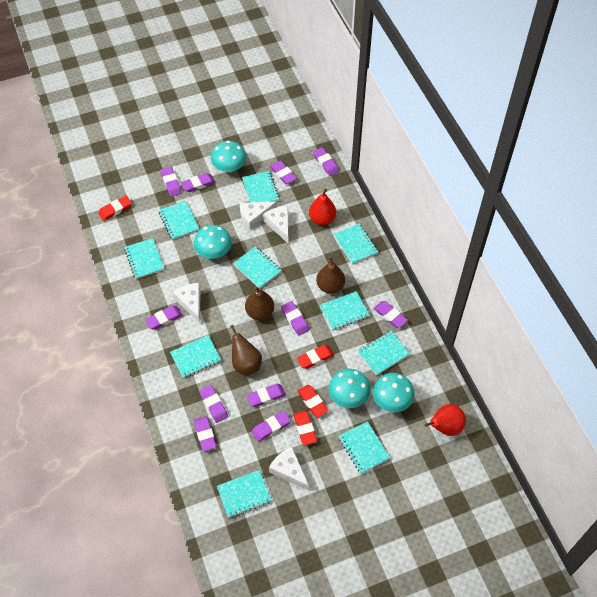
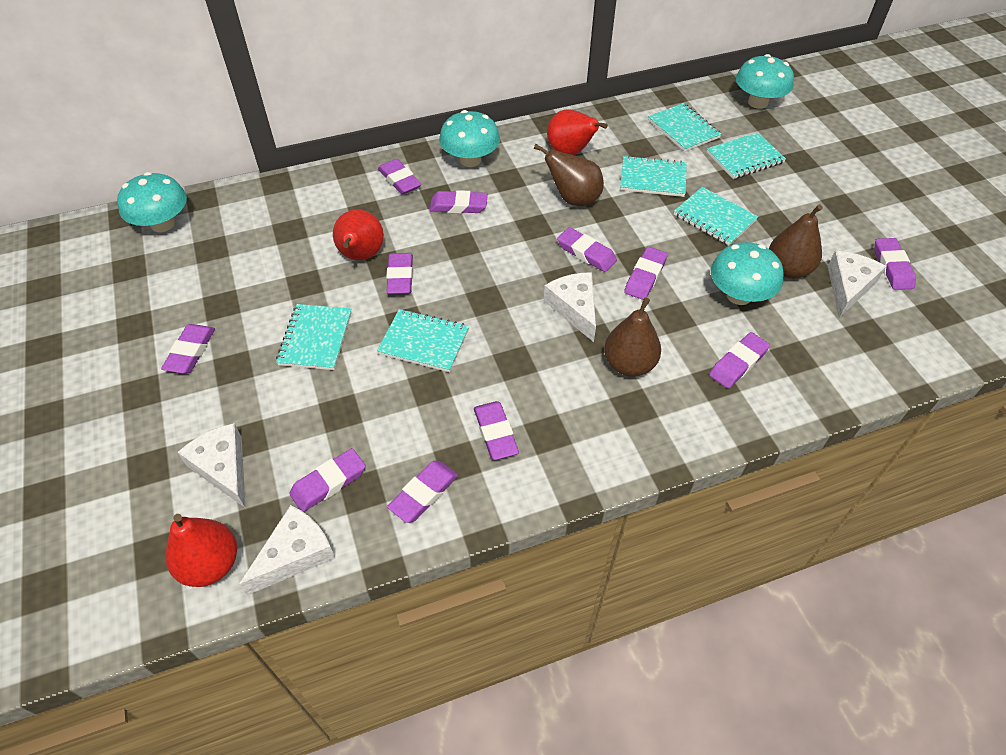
red eraser: 4 -> 0
red pear: 2 -> 3
turquoise notebook: 10 -> 6

